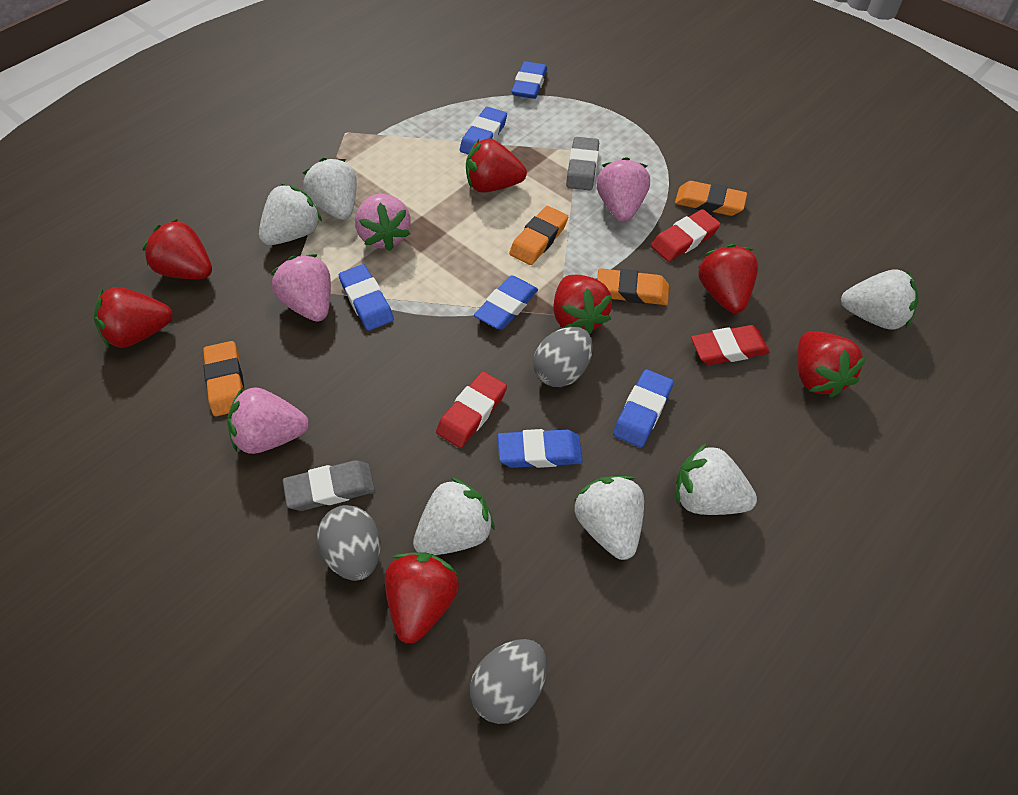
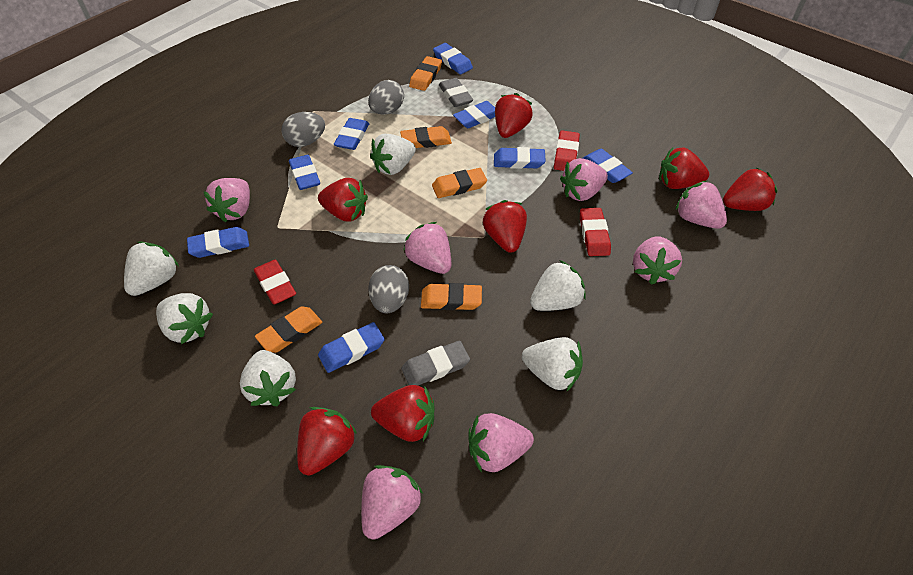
blue eraser: 6 -> 8
orange eraser: 4 -> 5
pink strawberry: 4 -> 7

